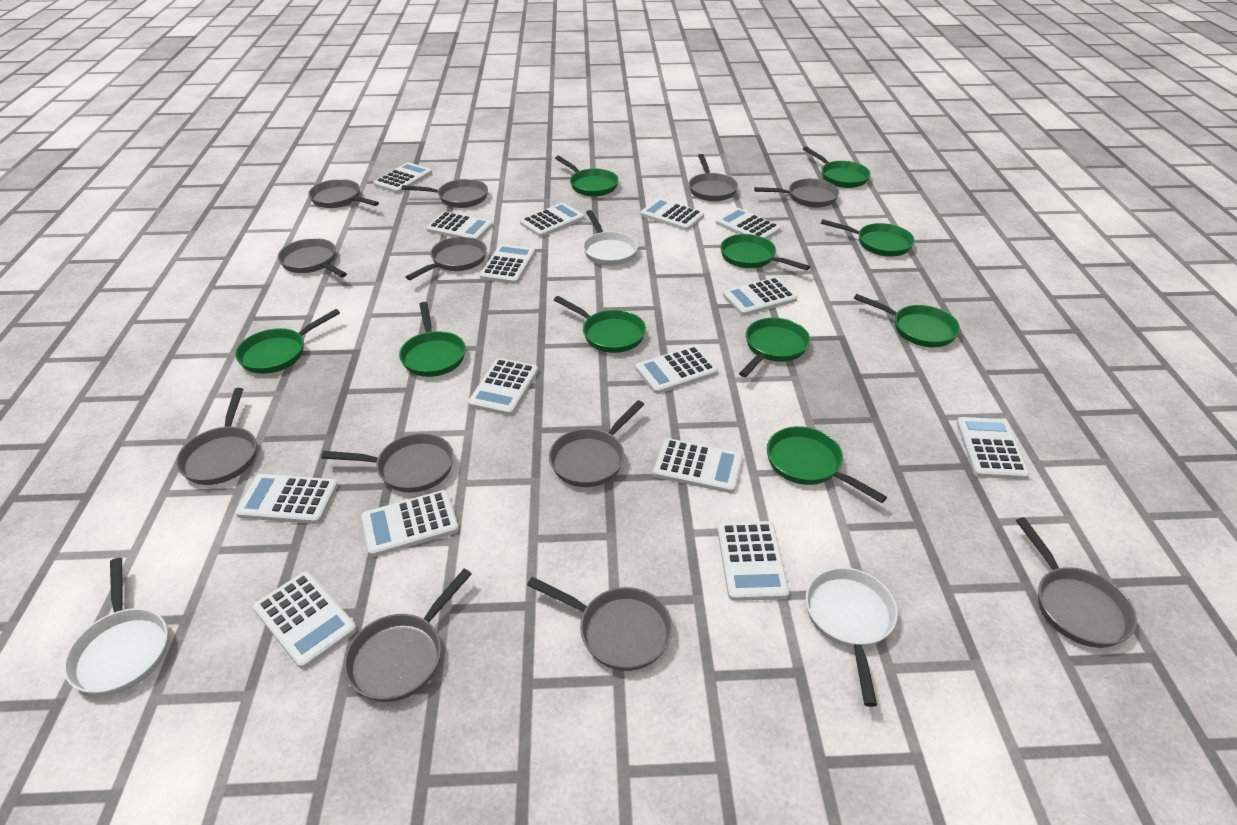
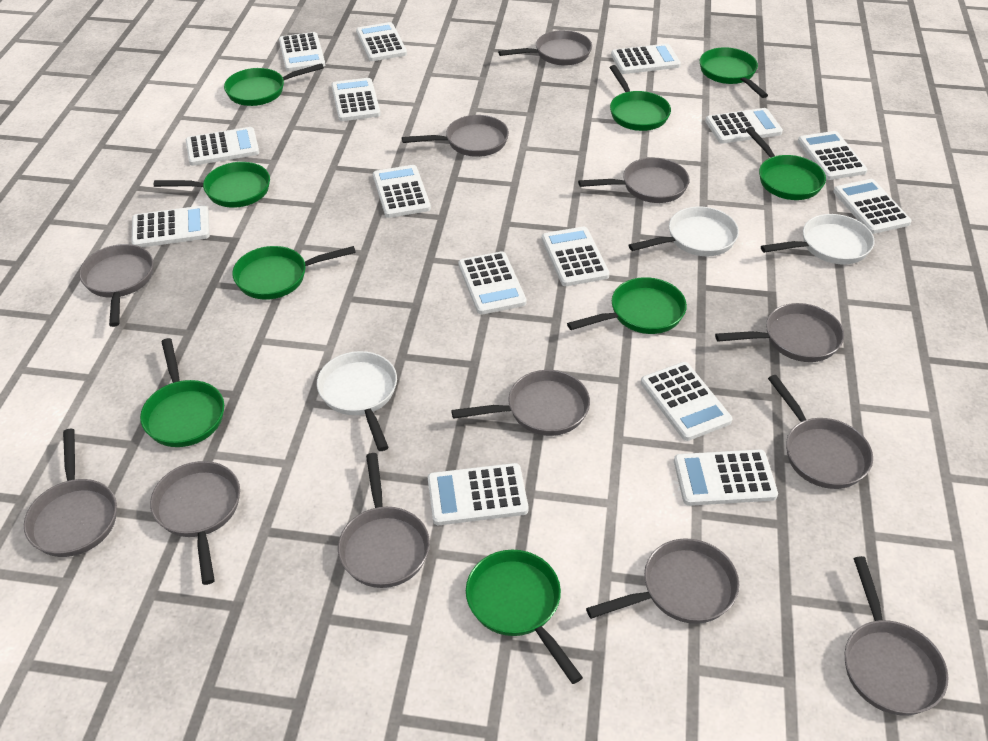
green pan: 10 -> 9

